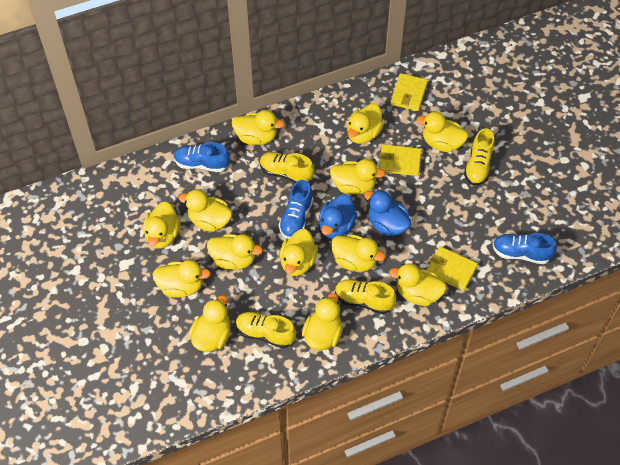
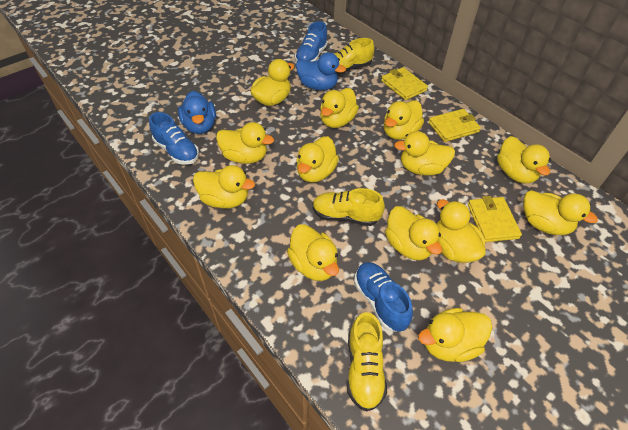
yellow shoe: 4 -> 3

